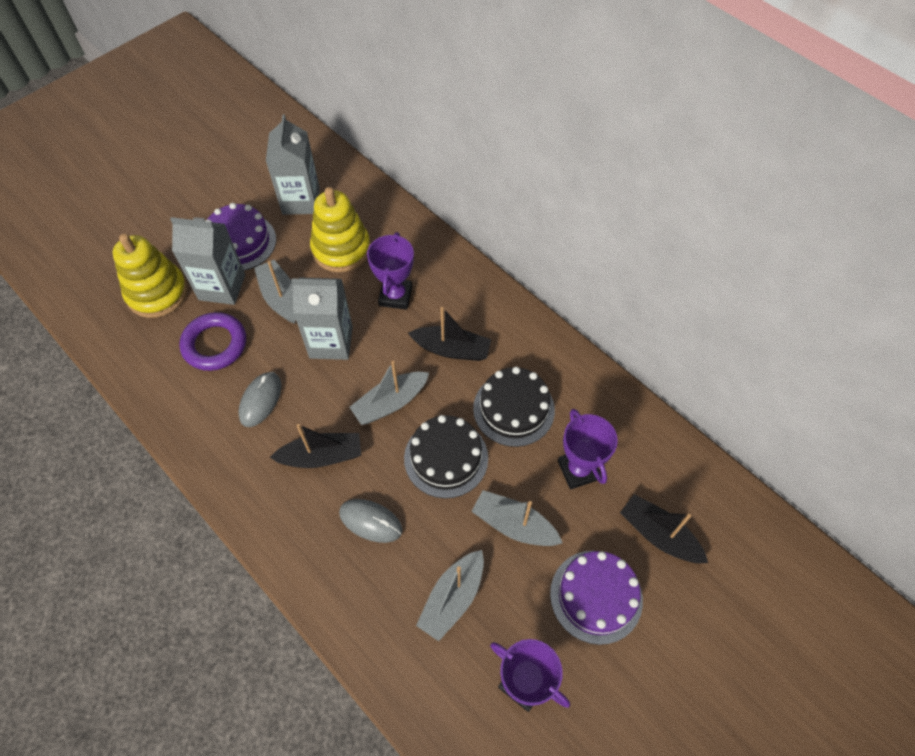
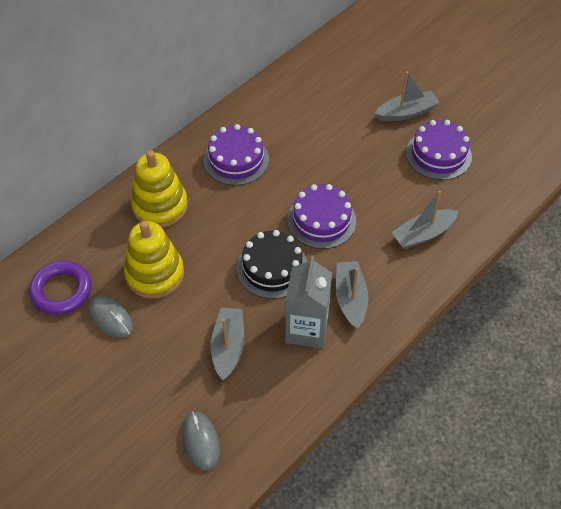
black boat: 3 -> 0
black cake: 2 -> 1
grey carton: 3 -> 1
purple cake: 2 -> 3
purple trophy: 3 -> 0

